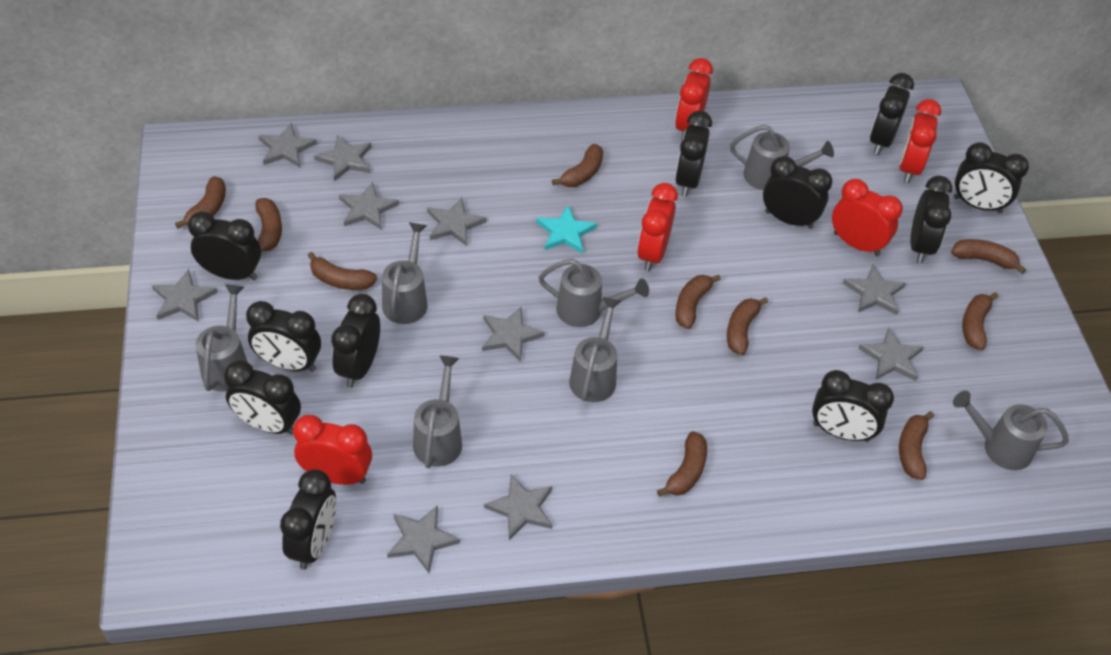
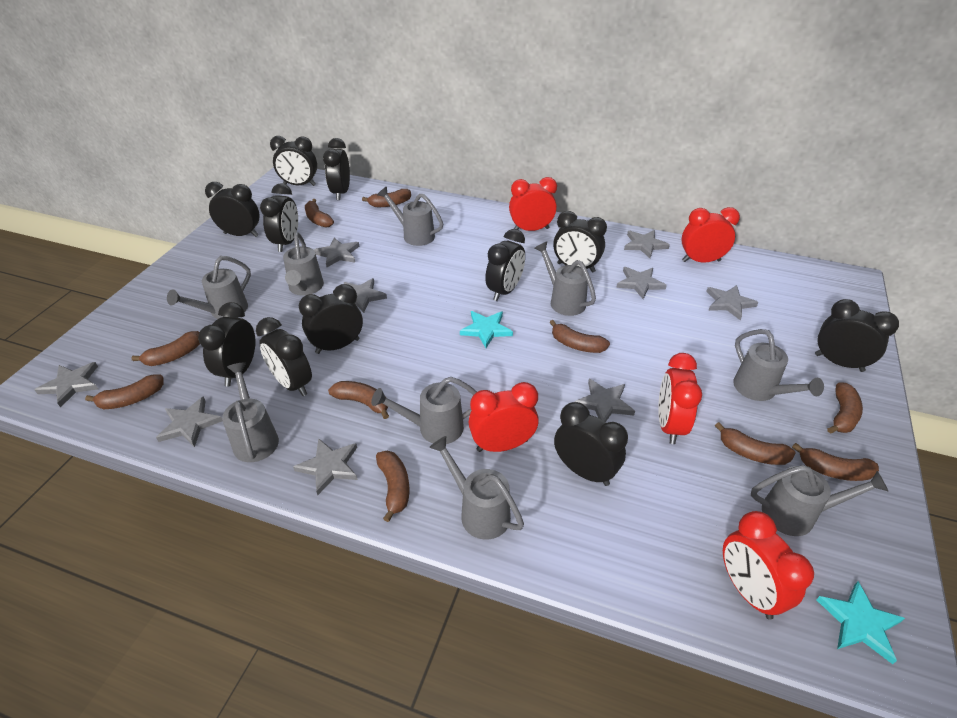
grey star: 10 -> 9
grey watering can: 7 -> 9
turquoise star: 1 -> 2

